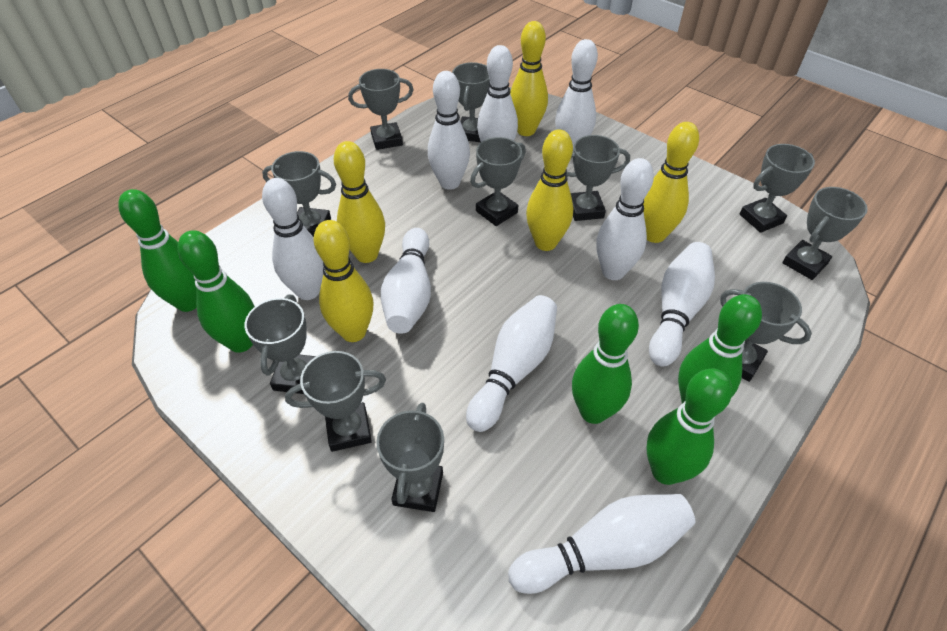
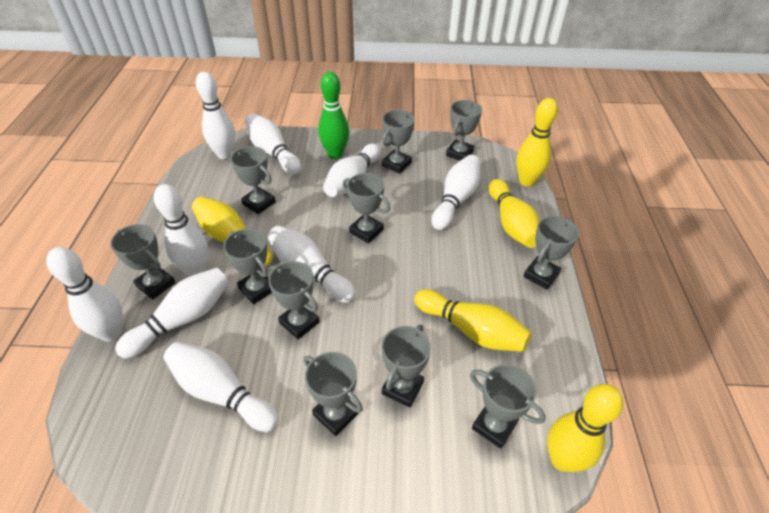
green bowling pin: 5 -> 1

